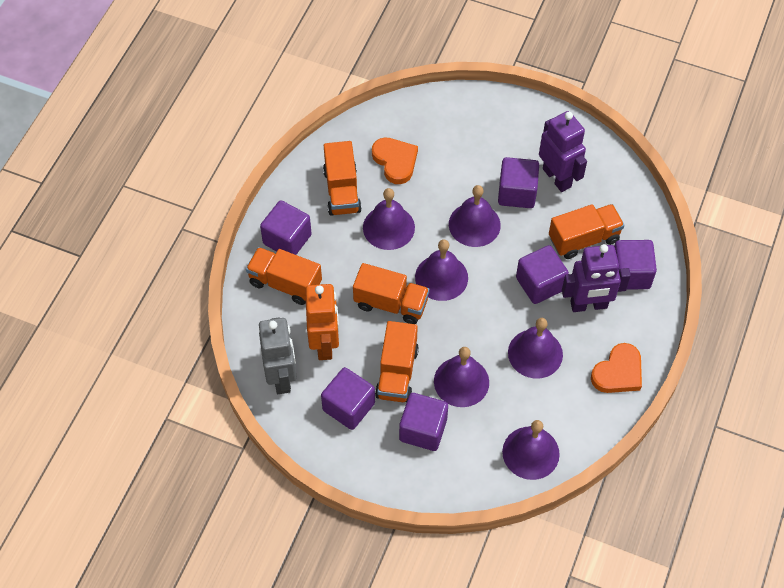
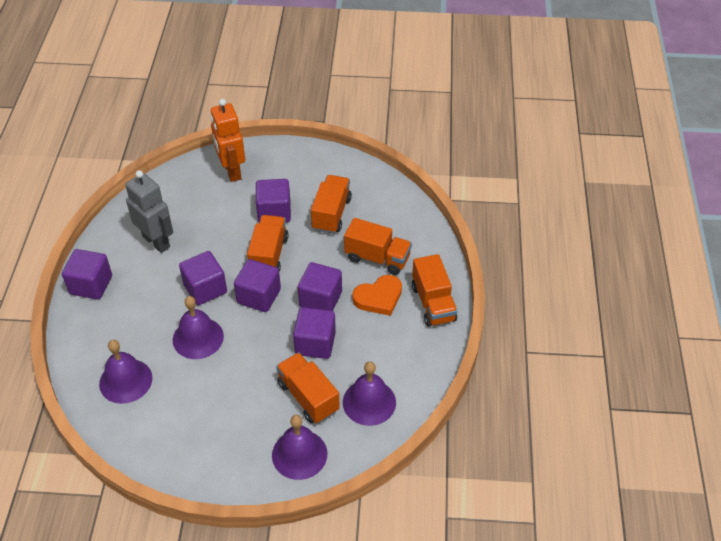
orange heart: 2 -> 1
purple bell: 6 -> 4
purple robot: 2 -> 0

